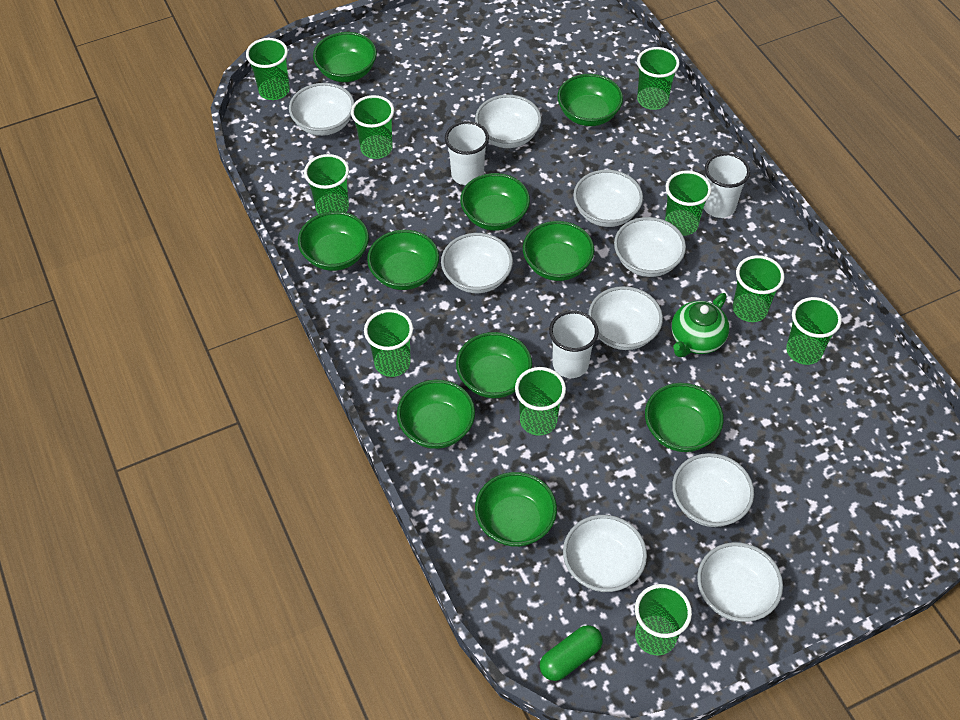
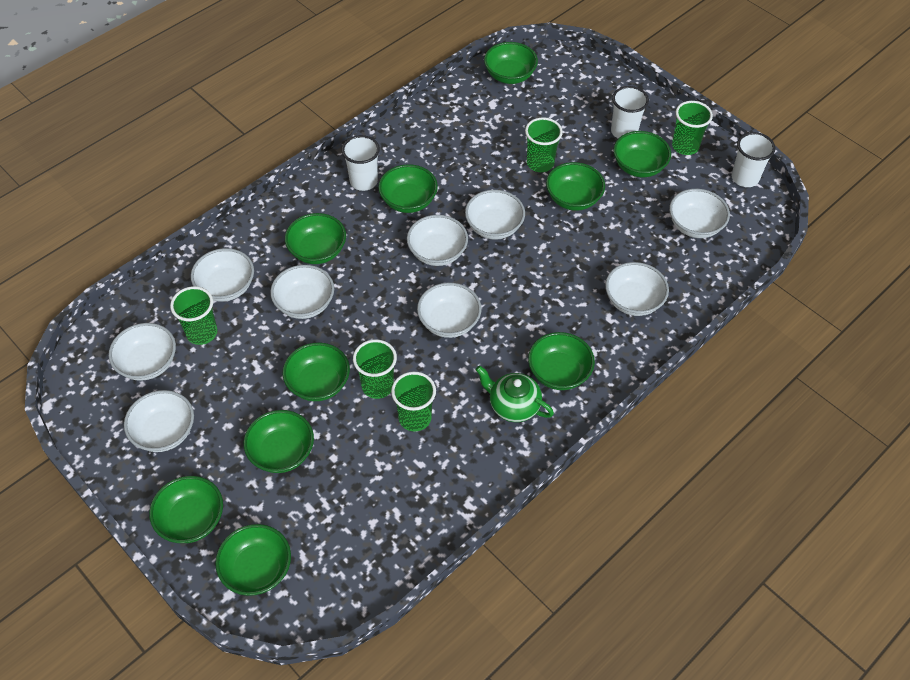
green capsule: 1 -> 0
green cup: 10 -> 5

